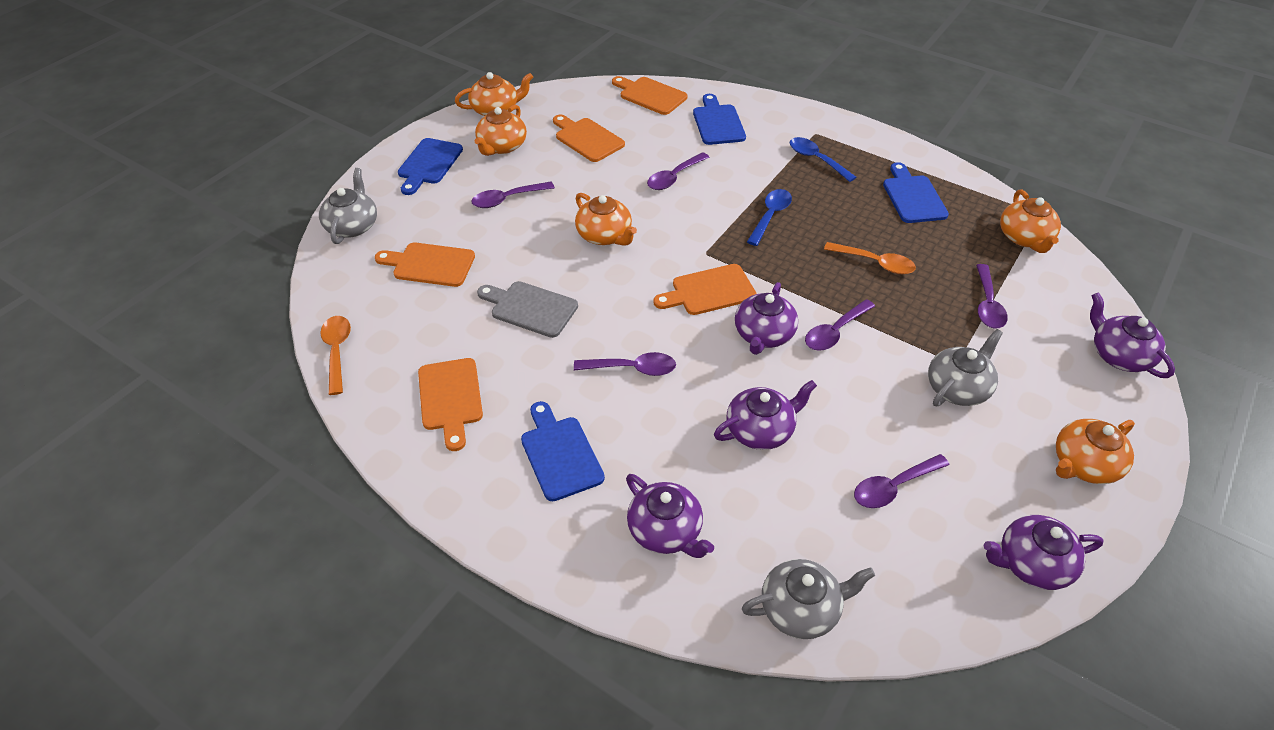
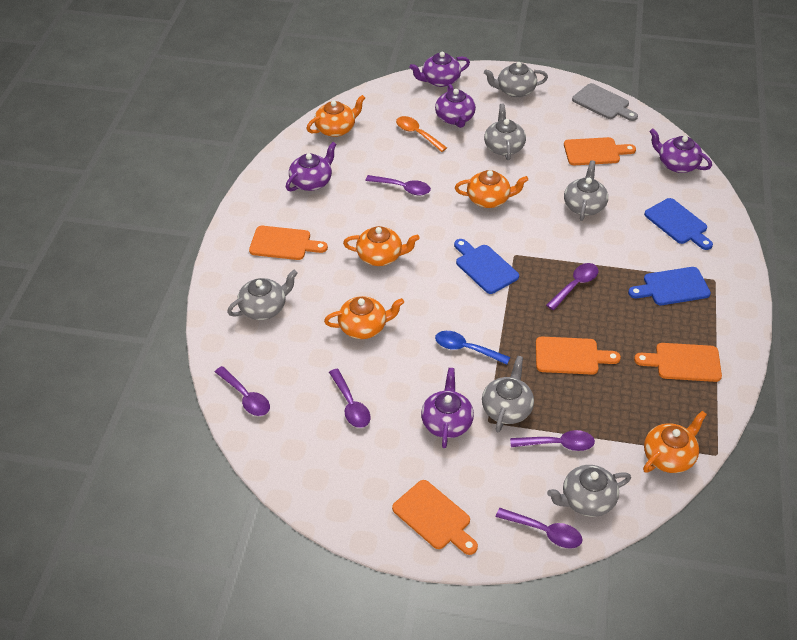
blue cutting board: 4 -> 3
blue spoon: 2 -> 1
grey teapot: 3 -> 6
orange spoon: 2 -> 1

